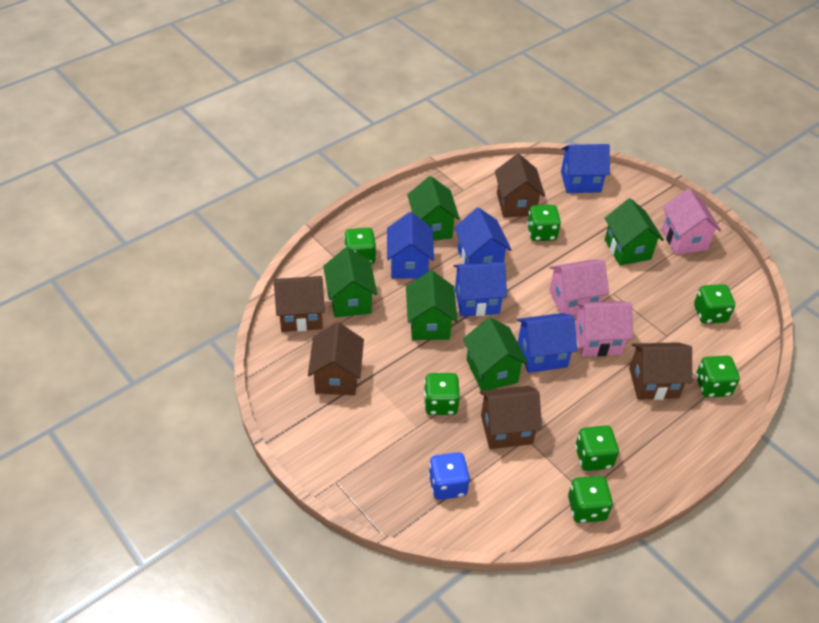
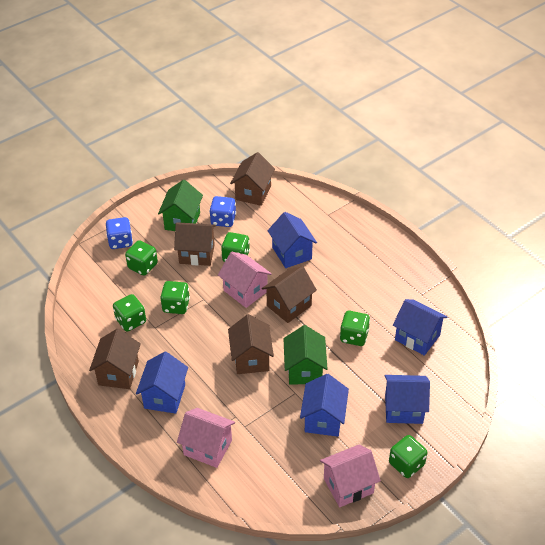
blue dice: 1 -> 2
green dice: 7 -> 6
green house: 5 -> 2

